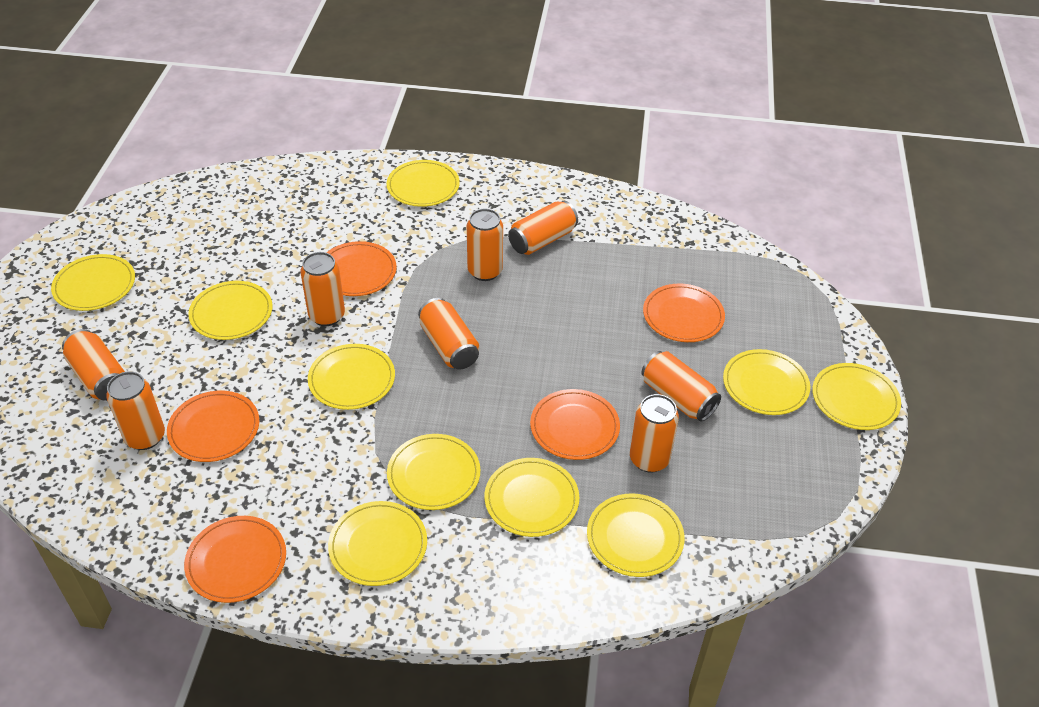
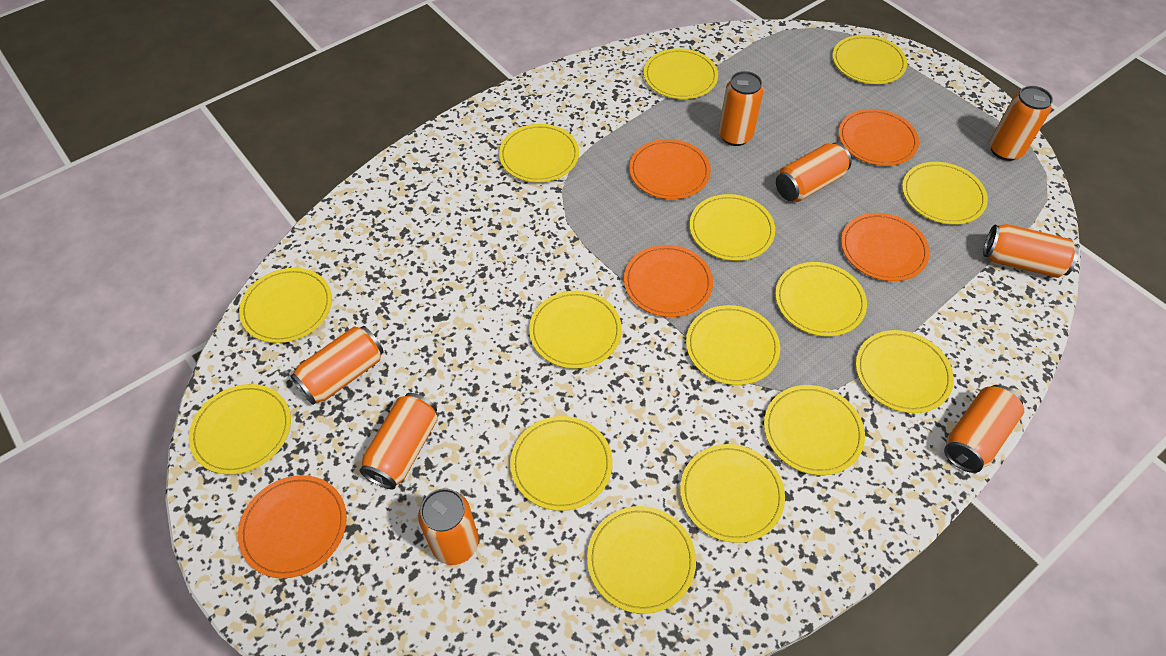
yellow plate: 10 -> 15

